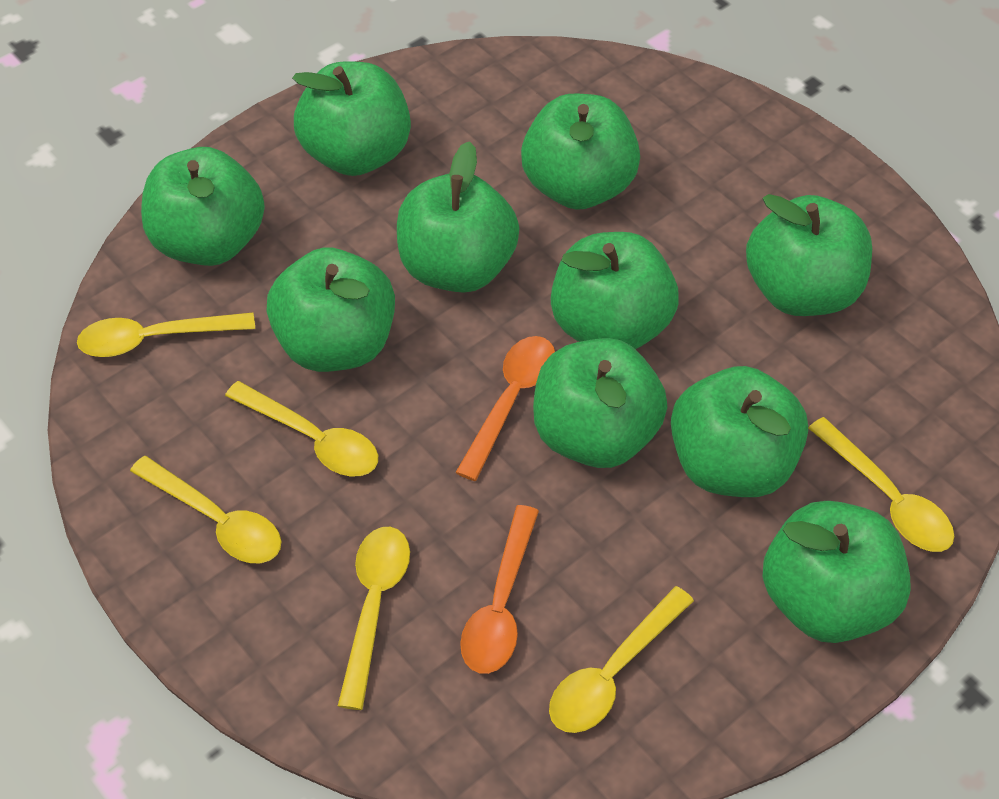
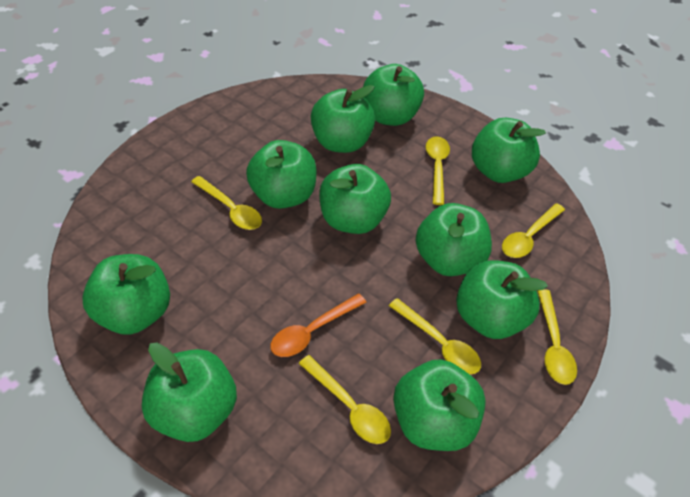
orange spoon: 2 -> 1

